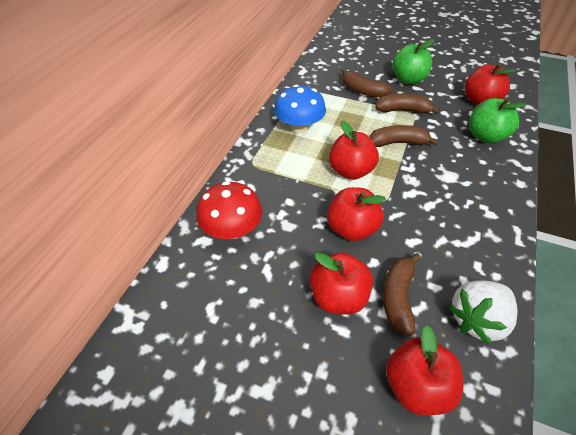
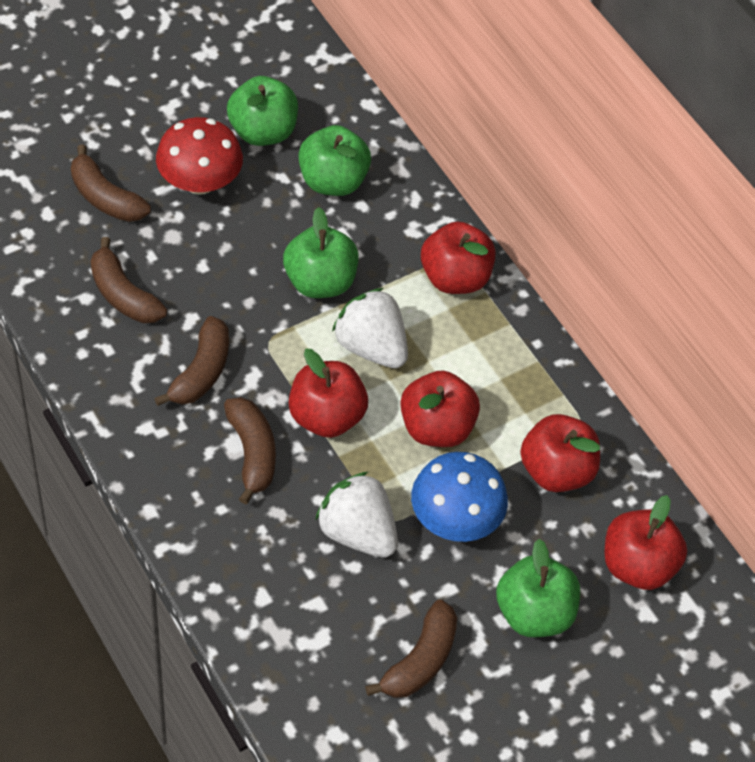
brown banana: 4 -> 5
green apple: 2 -> 4
white strawberry: 1 -> 2

